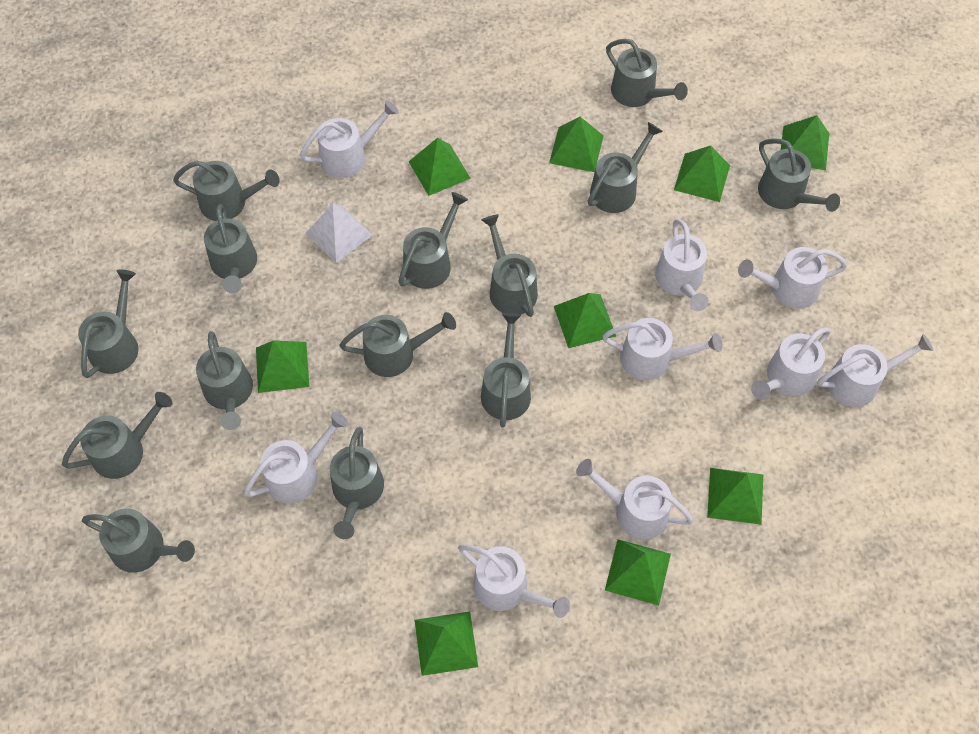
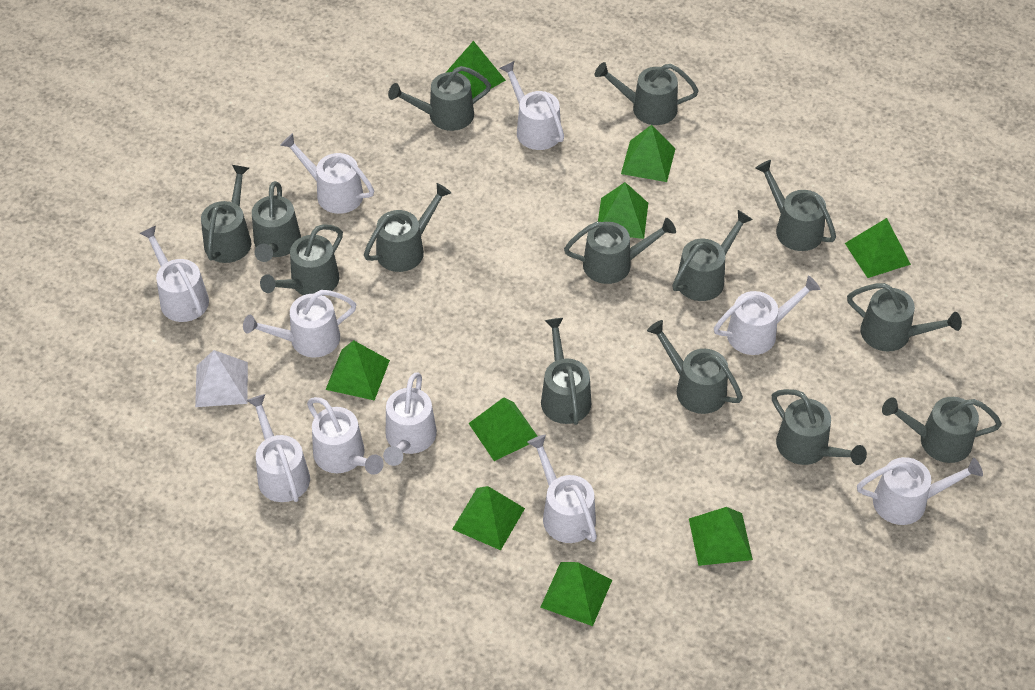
white watering can: 9 -> 10

